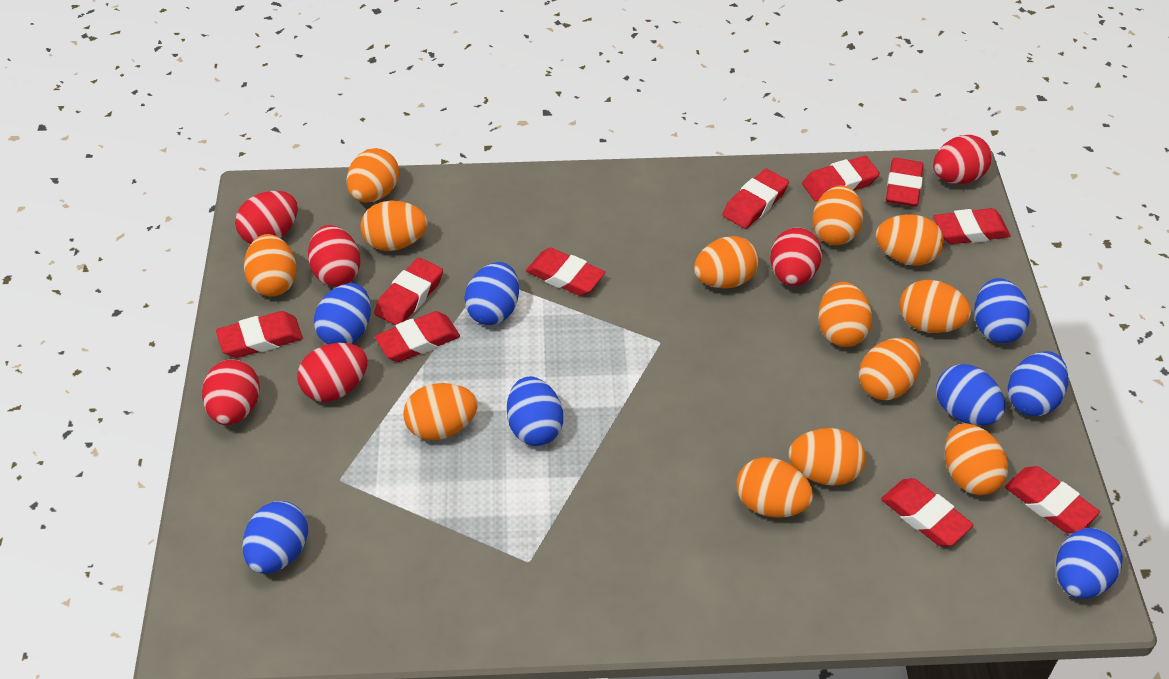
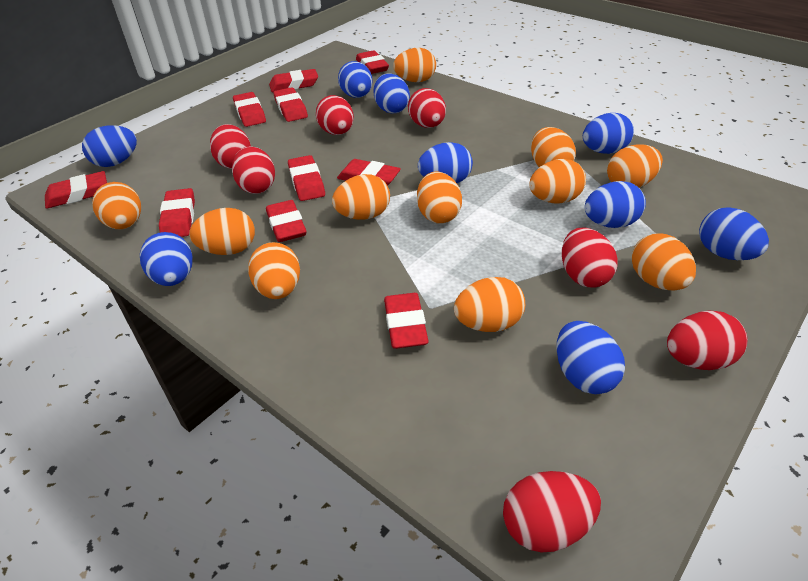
blue egg: 8 -> 9
orange egg: 13 -> 11
red egg: 6 -> 7

